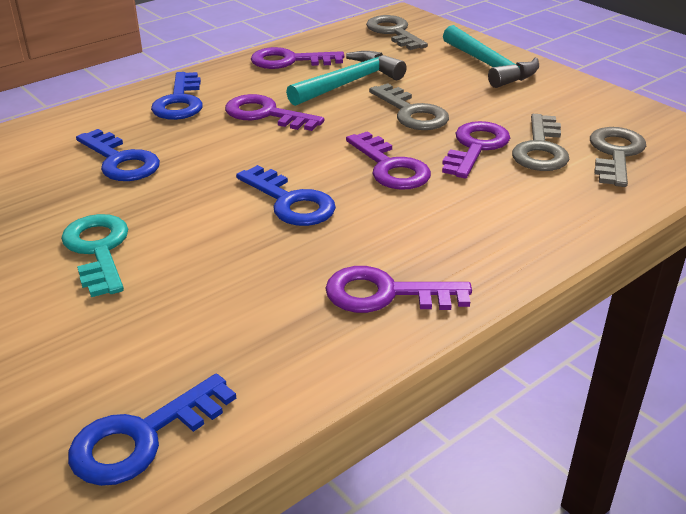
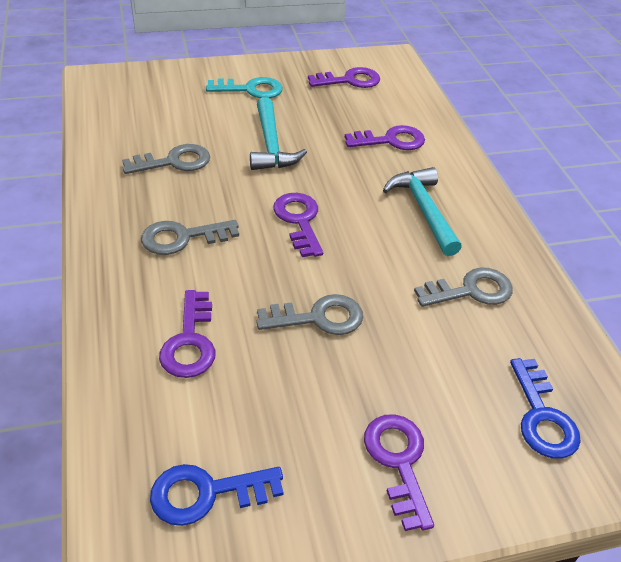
blue key: 4 -> 2

